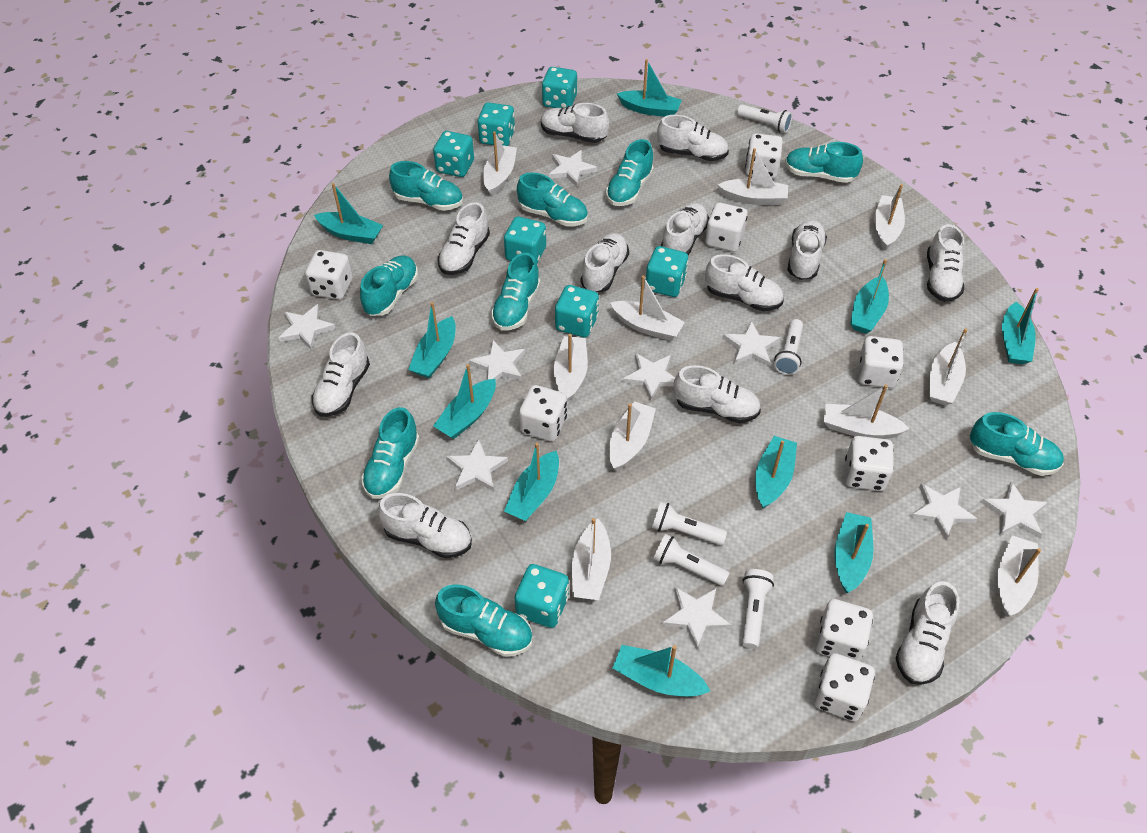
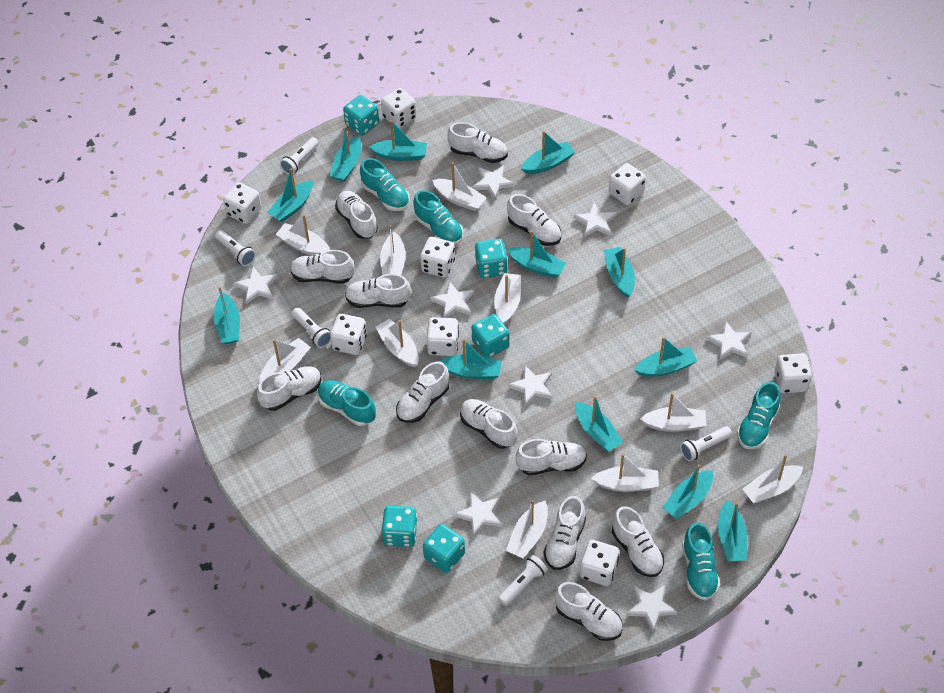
turquoise boat: 10 -> 12
turquoise dice: 7 -> 5
turquoise shoe: 9 -> 5
white star: 9 -> 8

